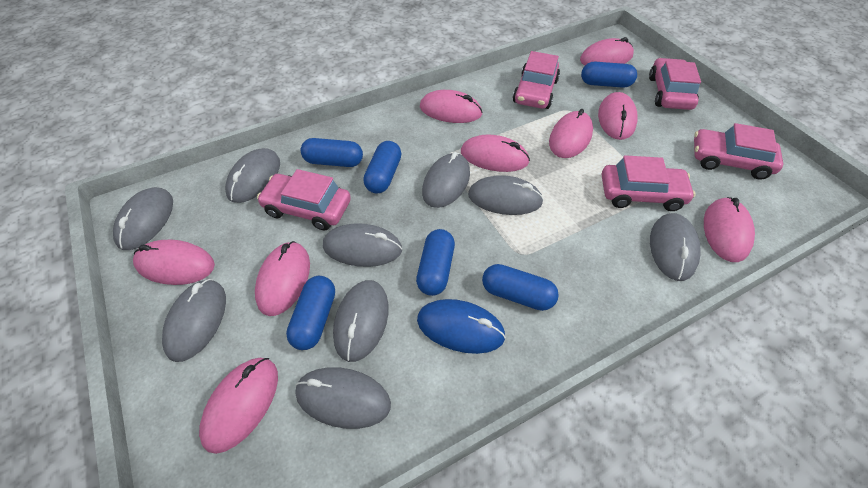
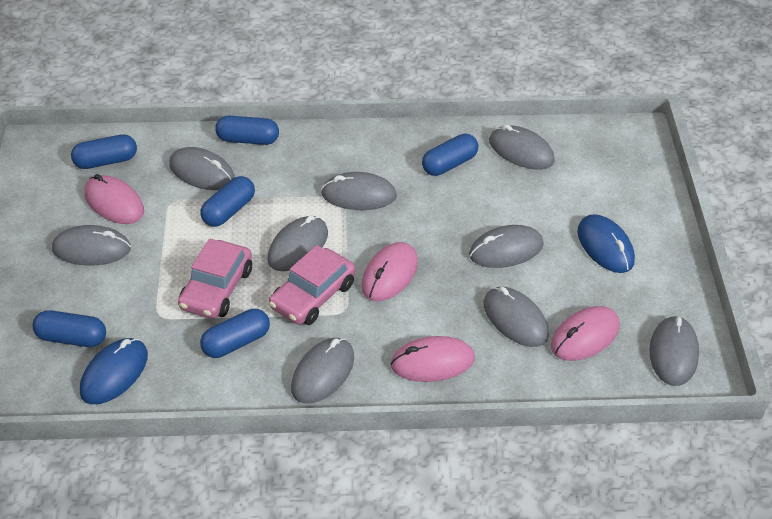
blue mouse: 1 -> 2
pink car: 5 -> 2
pink mouse: 9 -> 4

